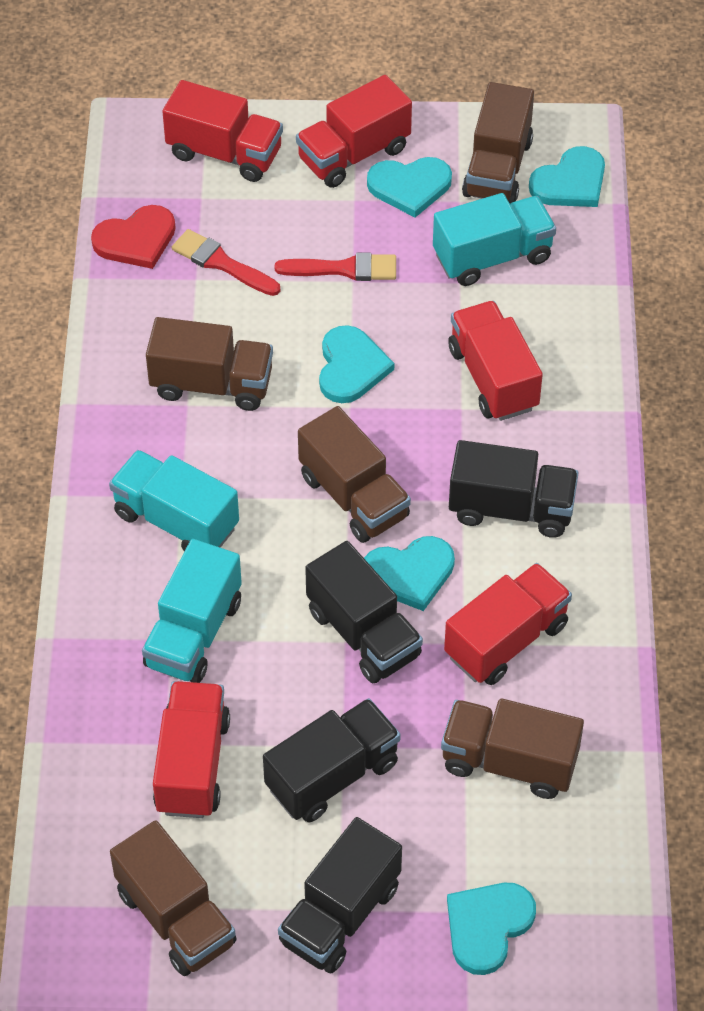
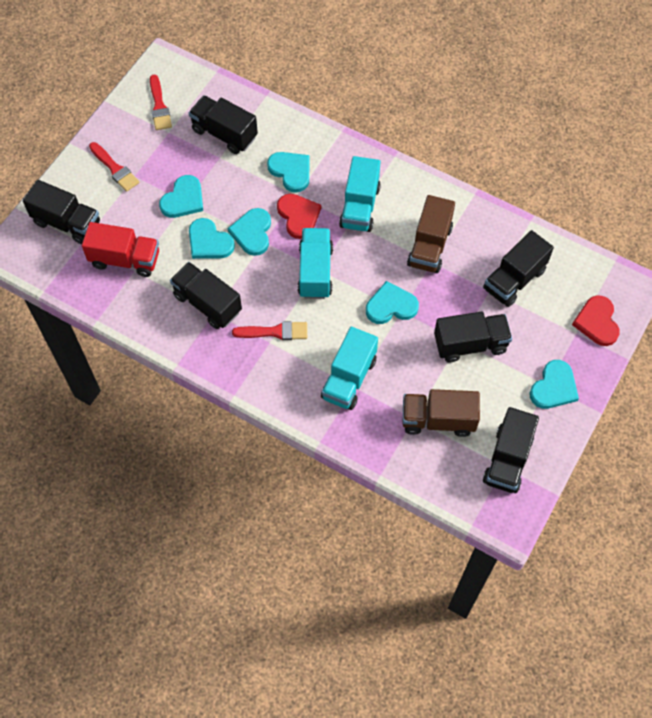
black truck: 4 -> 6
brown truck: 5 -> 2
red brush: 2 -> 3
red heart: 1 -> 2
red truck: 5 -> 1
turquoise heart: 5 -> 6

